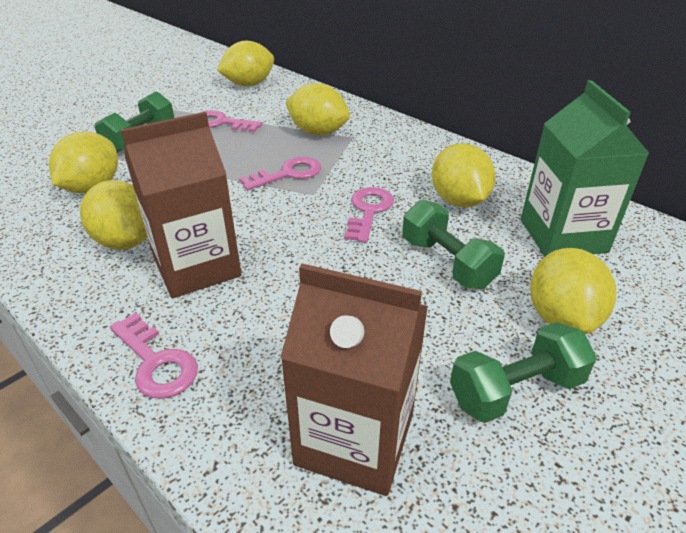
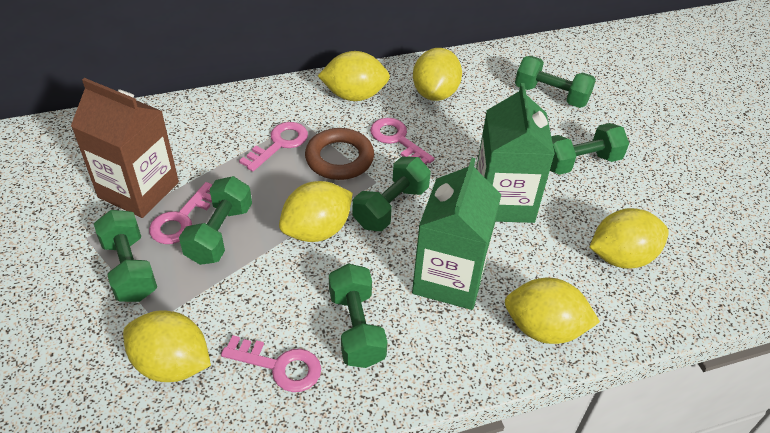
brown carton: 2 -> 1
brown ring: 0 -> 1
green carton: 1 -> 2
green dumbbell: 3 -> 6

